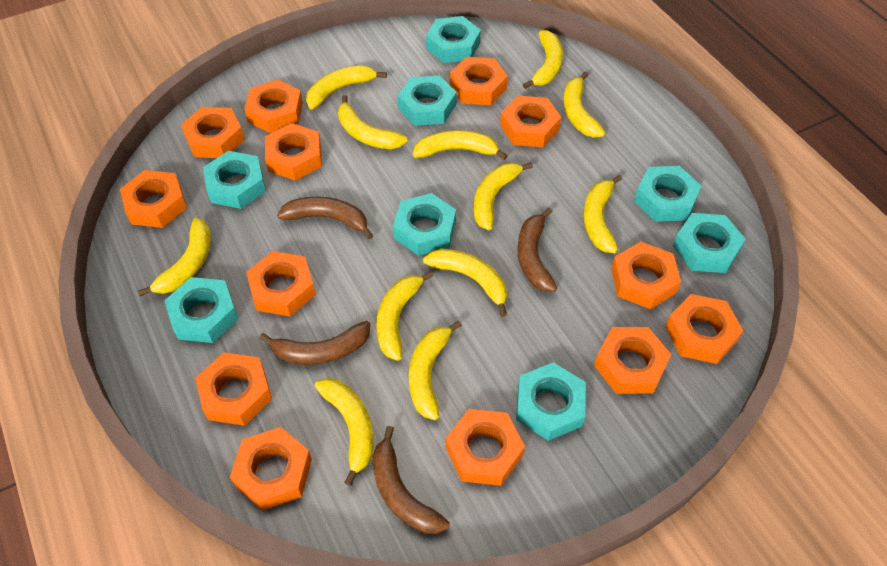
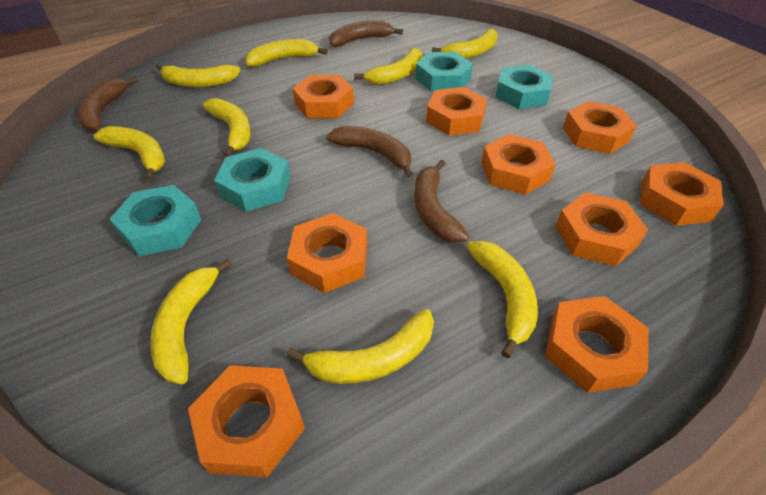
orange nut: 13 -> 9
turquoise nut: 8 -> 4
yellow banana: 12 -> 9

